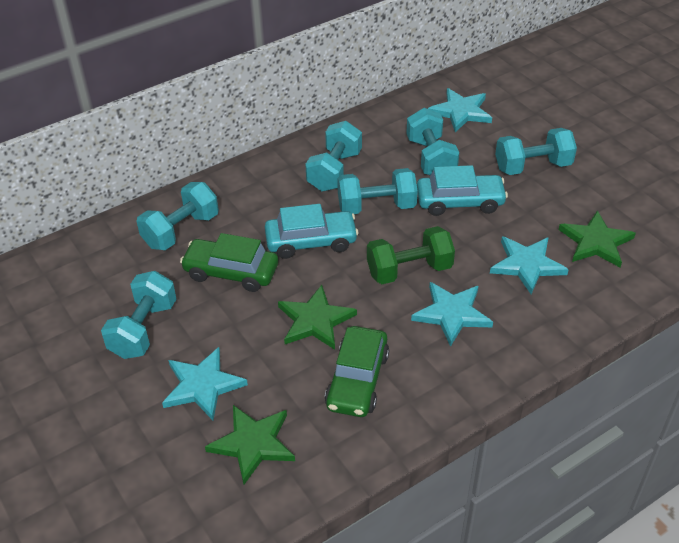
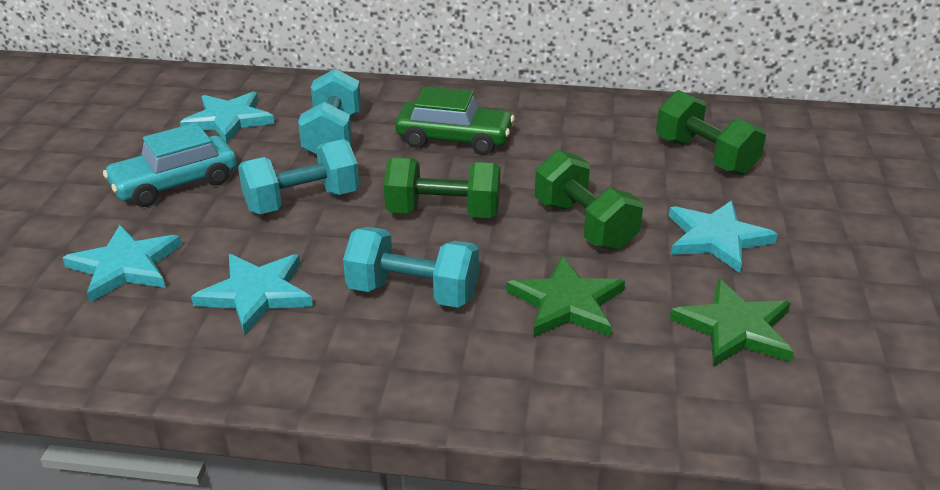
green car: 2 -> 1
green dumbbell: 1 -> 3
green star: 3 -> 2
turquoise car: 2 -> 1
turquoise dumbbell: 6 -> 3

